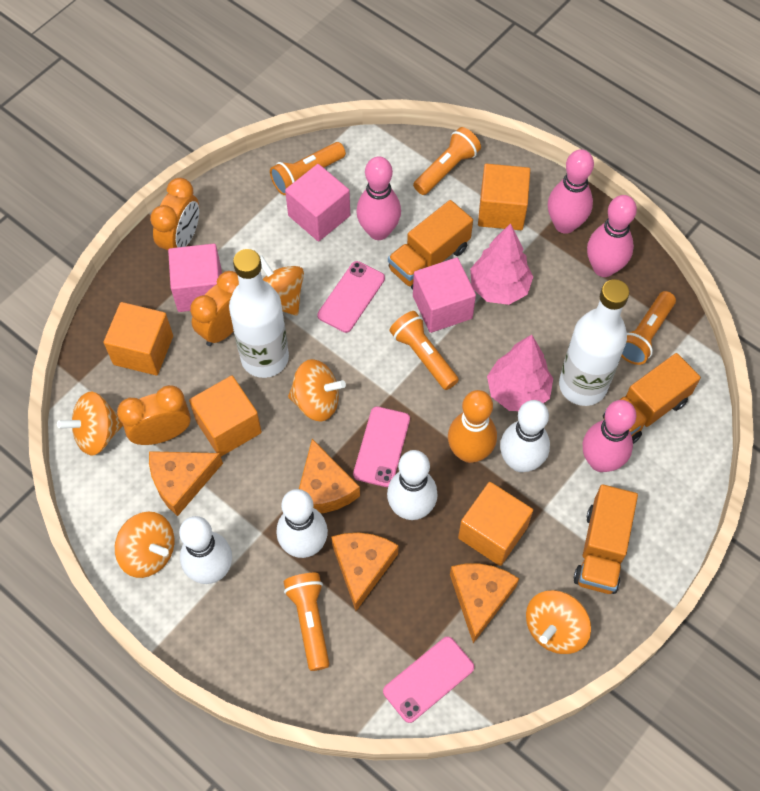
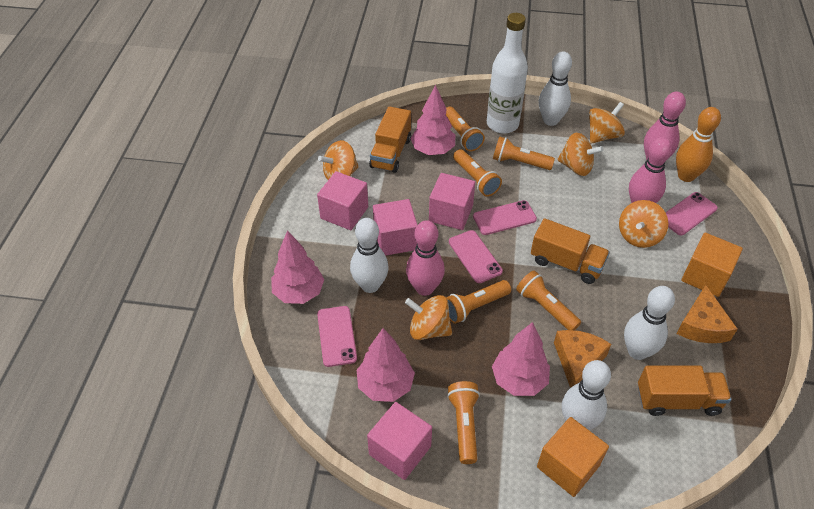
orange cheese: 4 -> 2
orange clock: 3 -> 0
orange cube: 4 -> 2
orange flashlight: 5 -> 6
pink bowling pin: 4 -> 3
pink cube: 3 -> 4
pink phone: 3 -> 4
pink tree: 2 -> 4
white bottle: 2 -> 1

